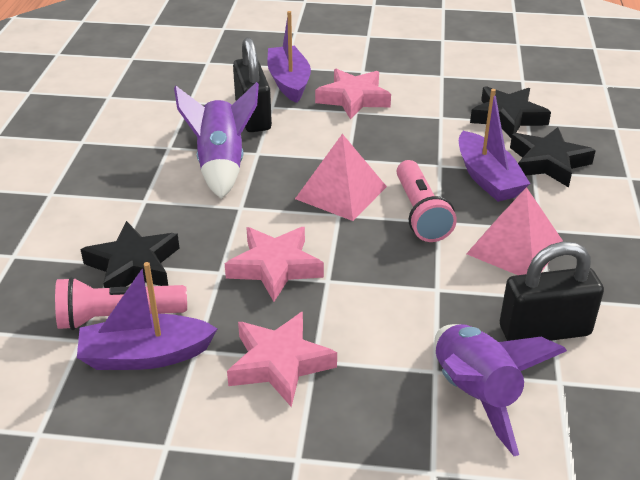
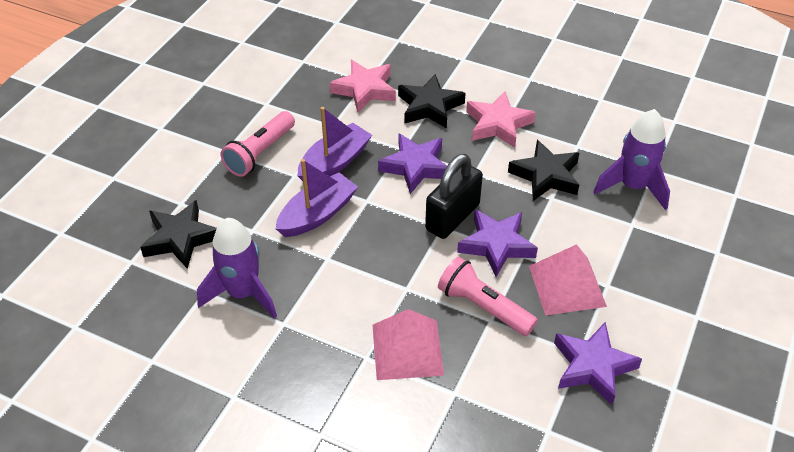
black padlock: 2 -> 1
pink star: 3 -> 2
purple boat: 3 -> 2
purple star: 0 -> 3

